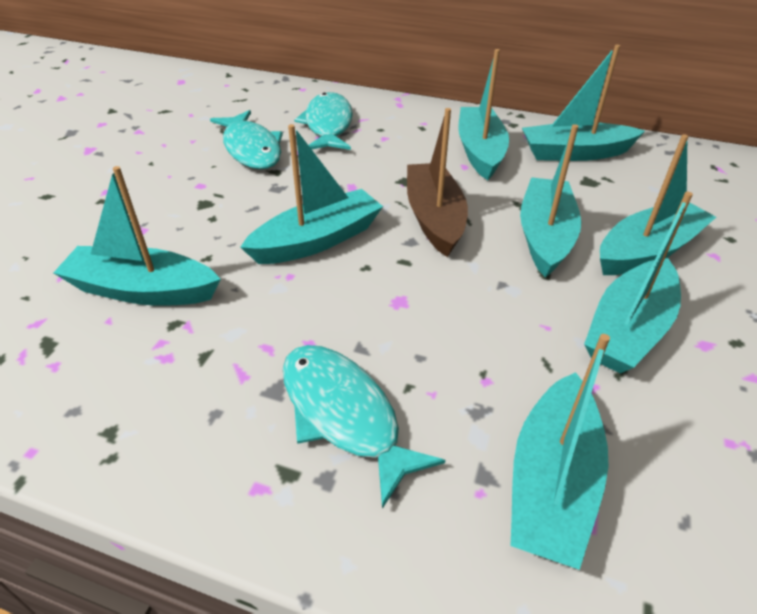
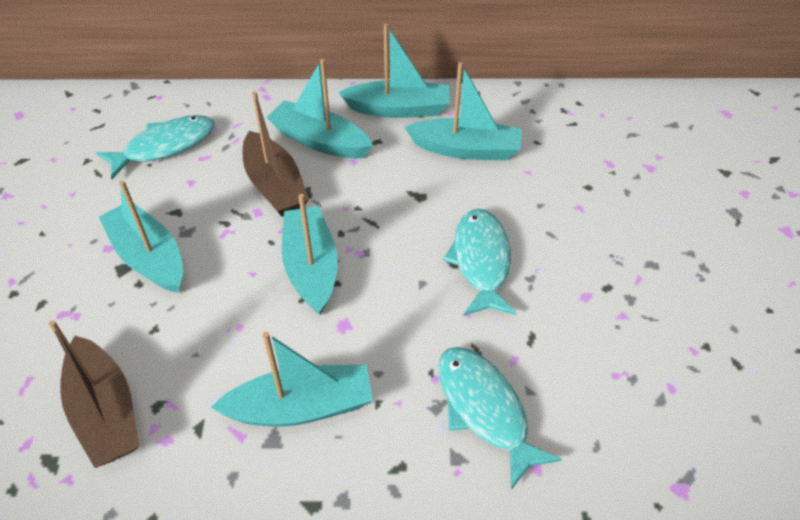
brown boat: 1 -> 2
turquoise boat: 8 -> 6

